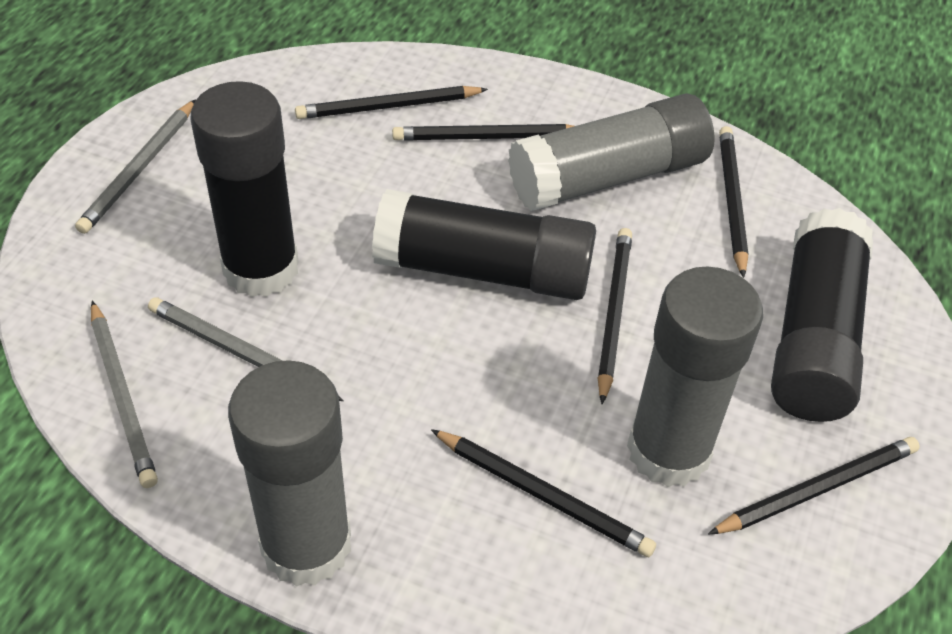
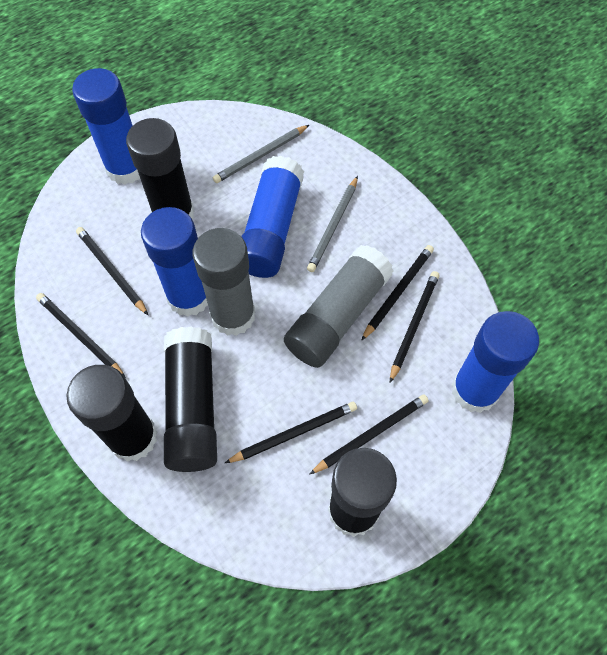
black glue stick: 3 -> 4
blue glue stick: 0 -> 4
grey glue stick: 3 -> 2
grey pencil: 3 -> 2

